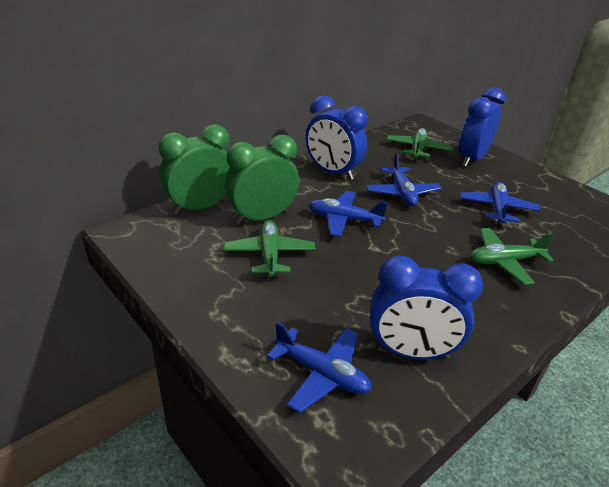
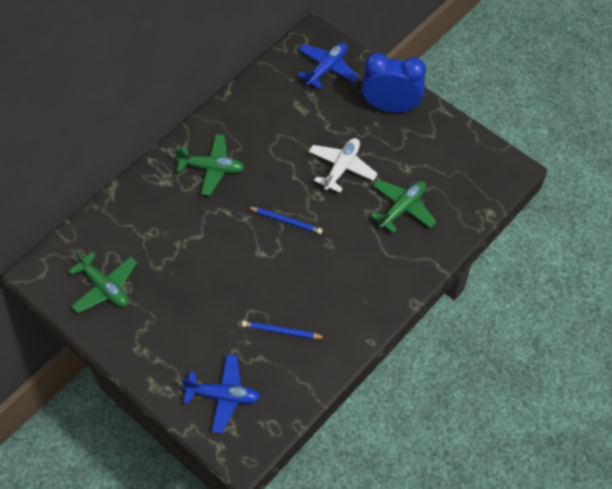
blue clock: 3 -> 1
blue pencil: 0 -> 2
blue plane: 4 -> 2
green clock: 2 -> 0
white plane: 0 -> 1

